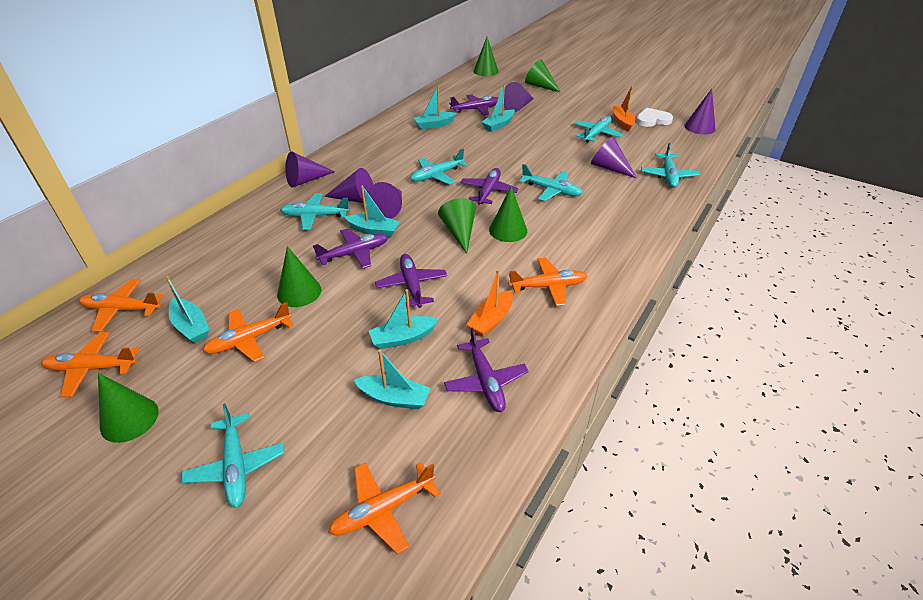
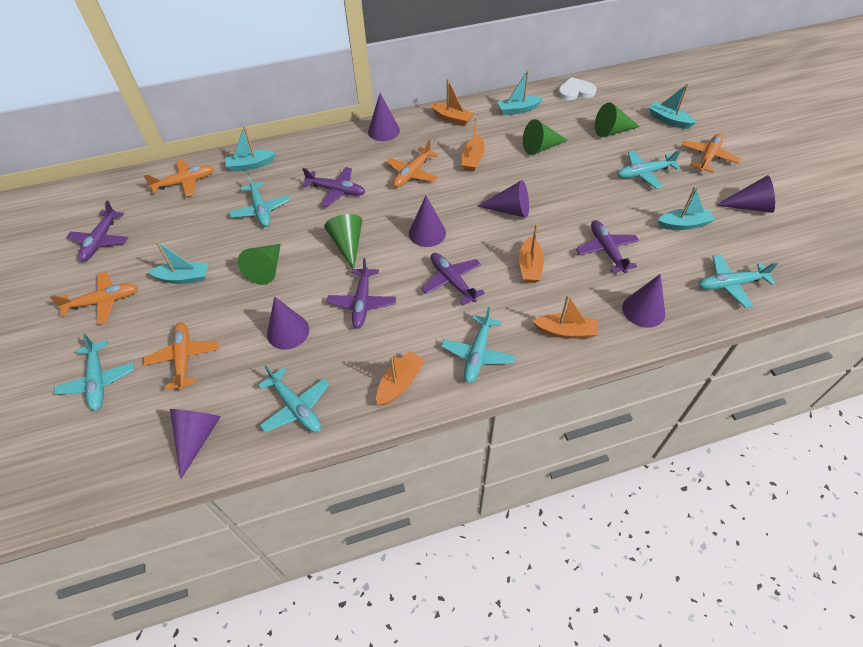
green cone: 6 -> 4
orange boat: 2 -> 5
purple cone: 6 -> 7
turquoise boat: 6 -> 5

